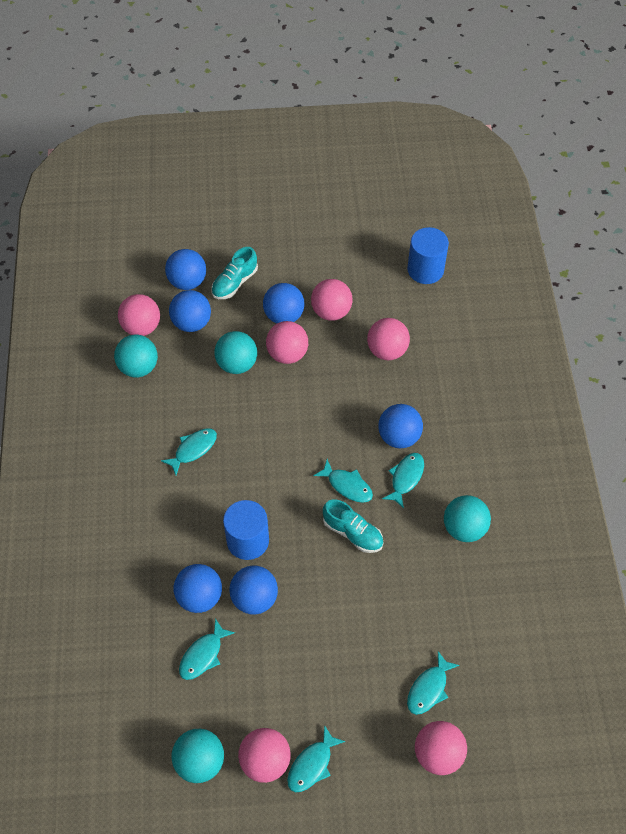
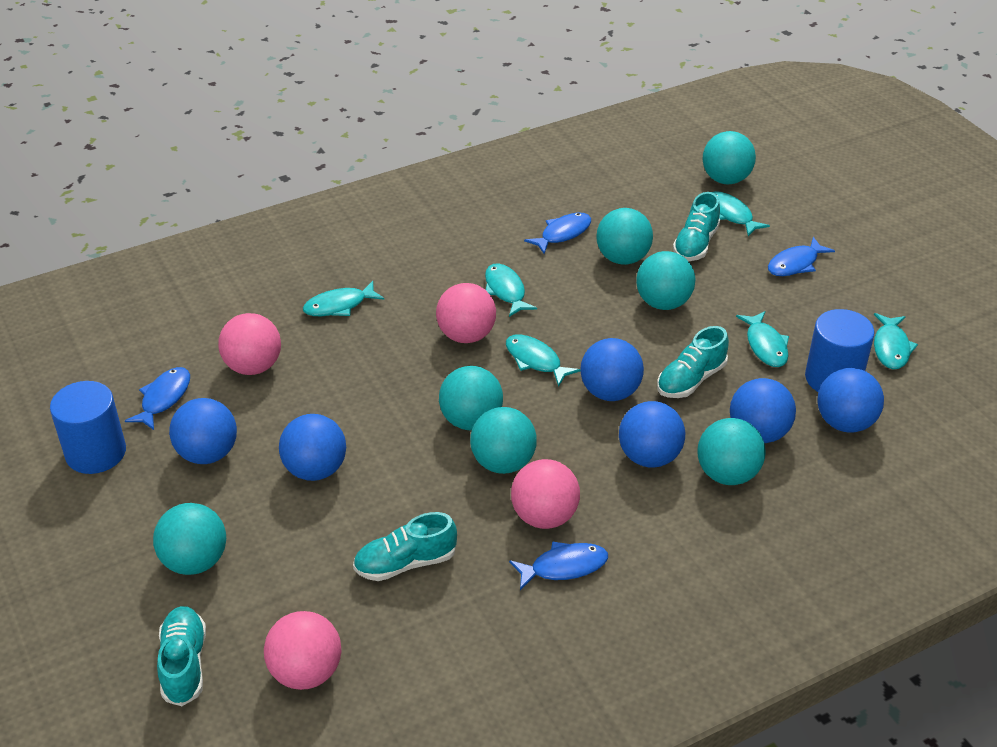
blue fish: 0 -> 4
pink ball: 6 -> 4
turquoise ball: 4 -> 7
turquoise shoe: 2 -> 4

